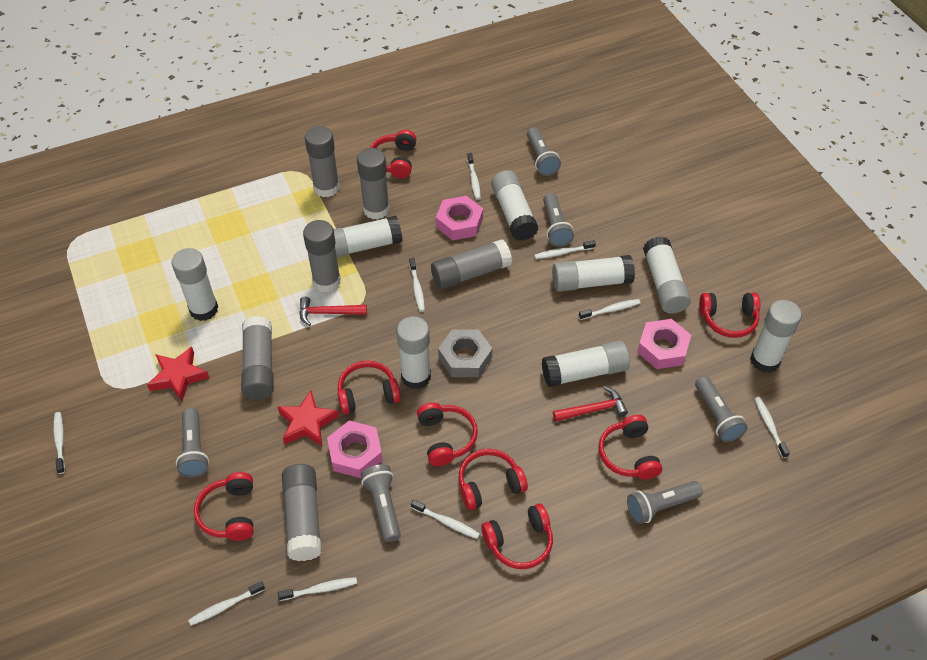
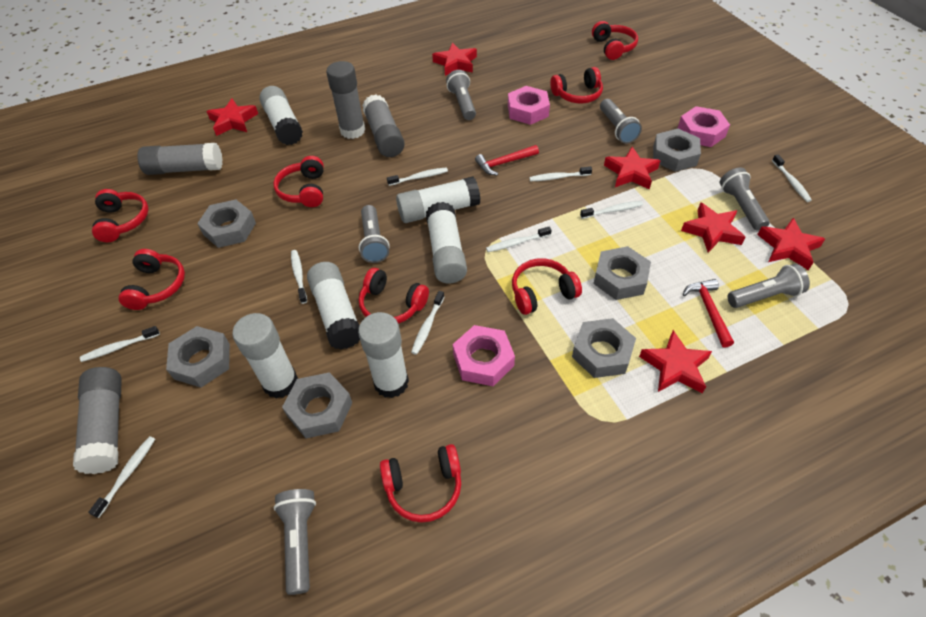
grey glue stick: 6 -> 4
grey nut: 1 -> 6
red star: 2 -> 6
white glue stick: 8 -> 6

